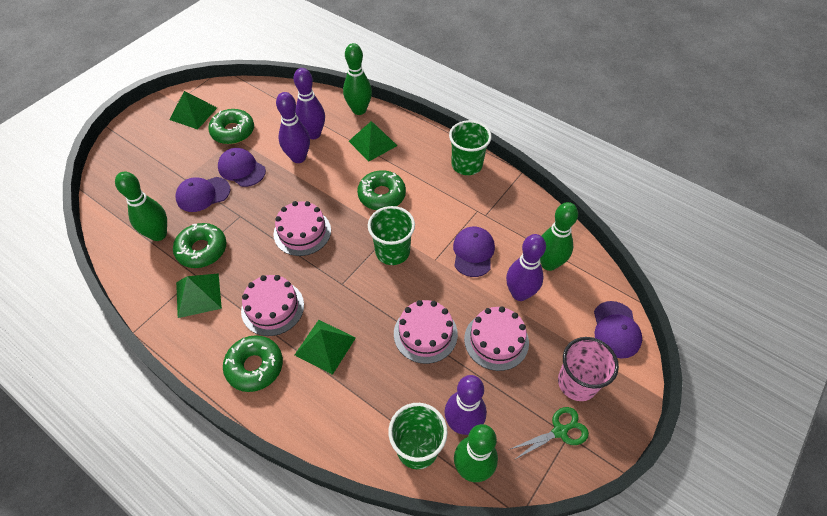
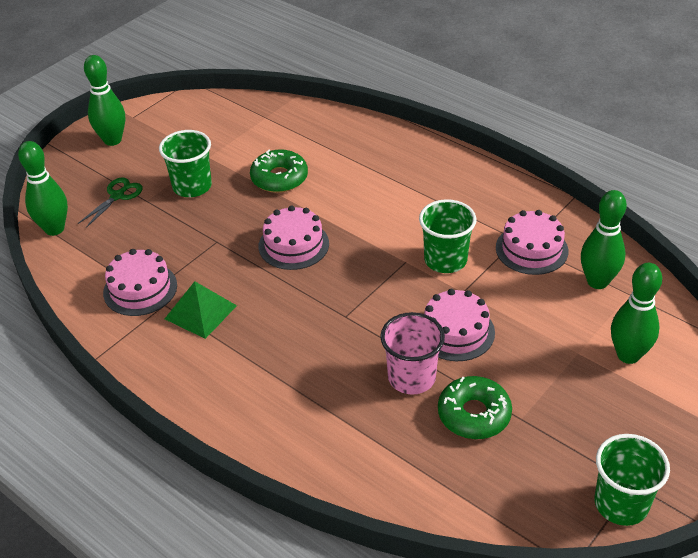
green donut: 4 -> 2
green pyramid: 4 -> 1
purple bowling pin: 4 -> 0
purple cap: 4 -> 0

